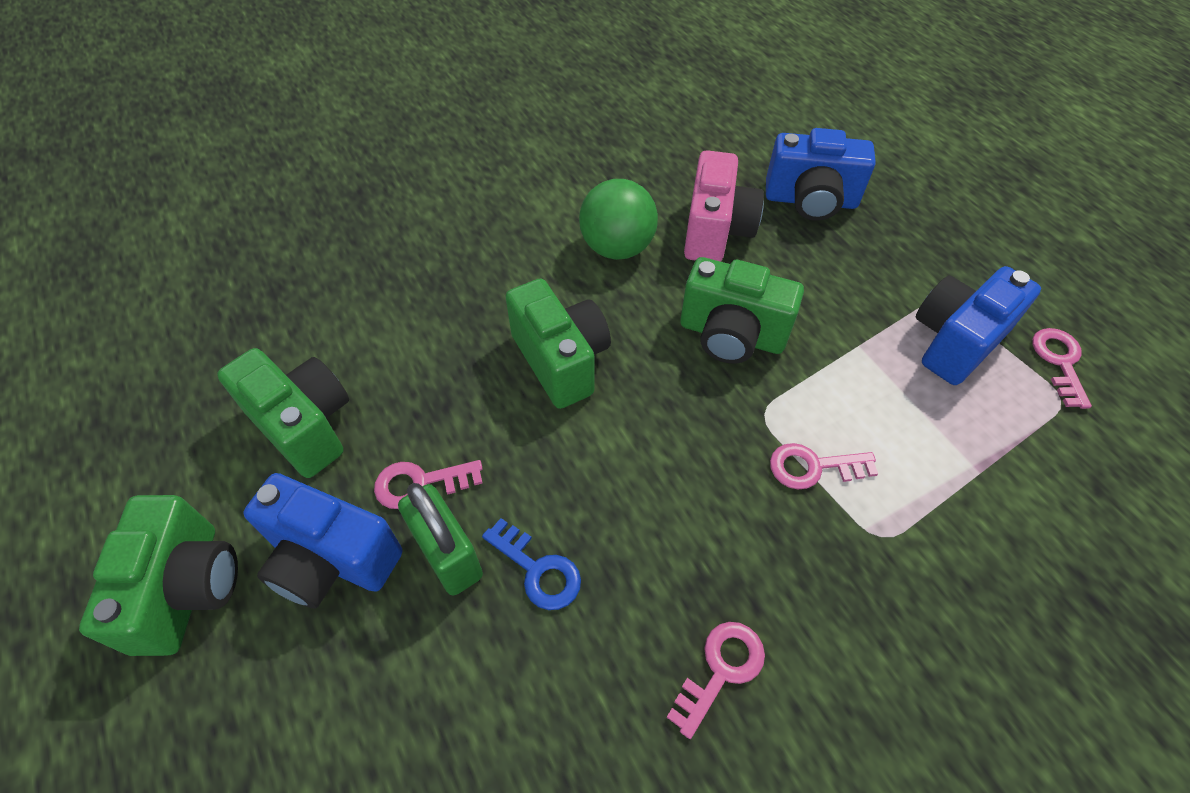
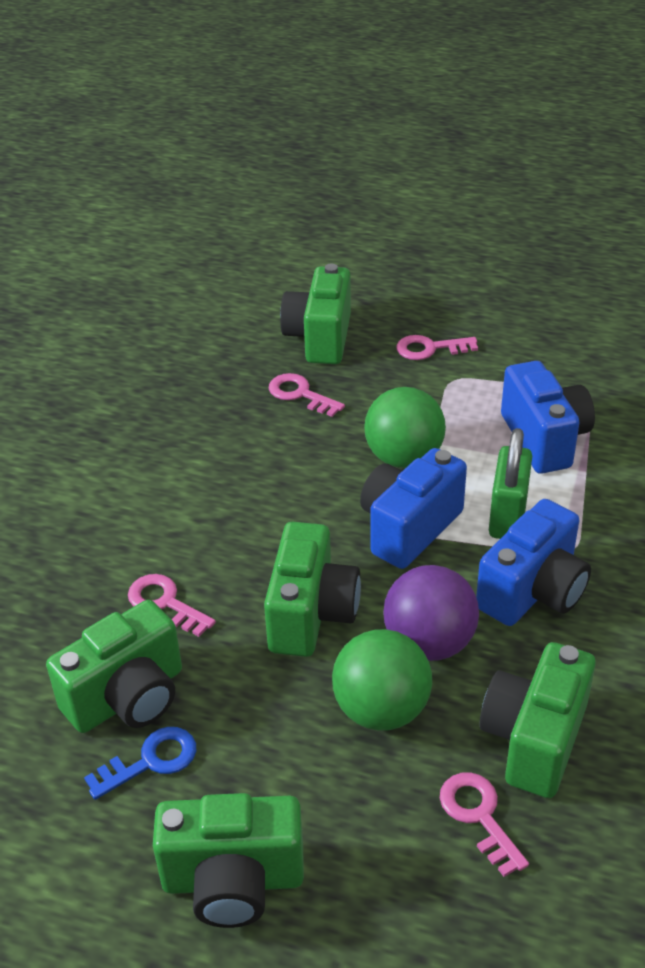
green ball: 1 -> 2
green camera: 4 -> 5
pink camera: 1 -> 0
purple ball: 0 -> 1

